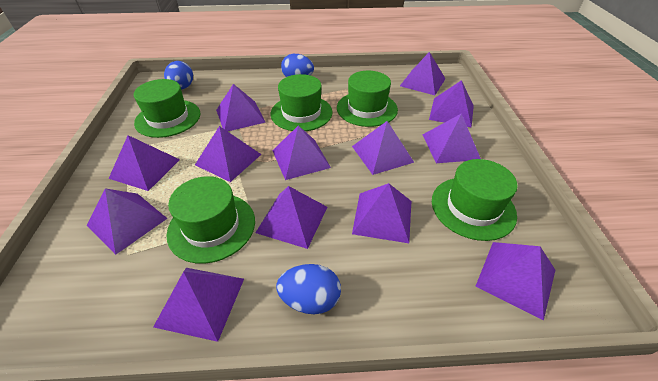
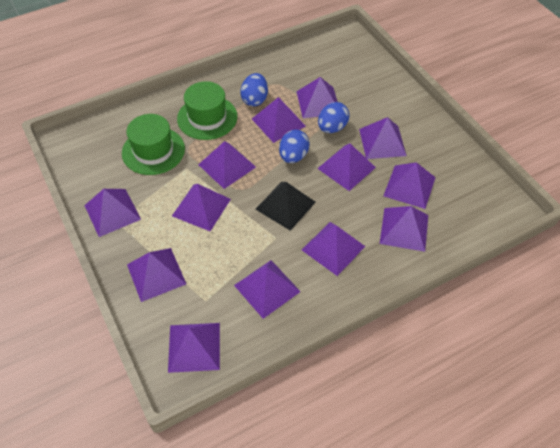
black pyramid: 0 -> 1
green hat: 5 -> 2

